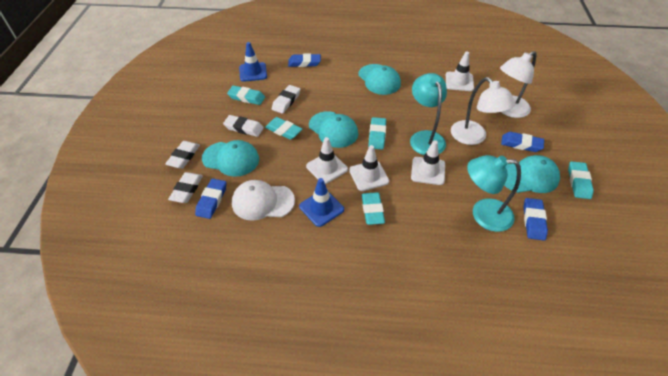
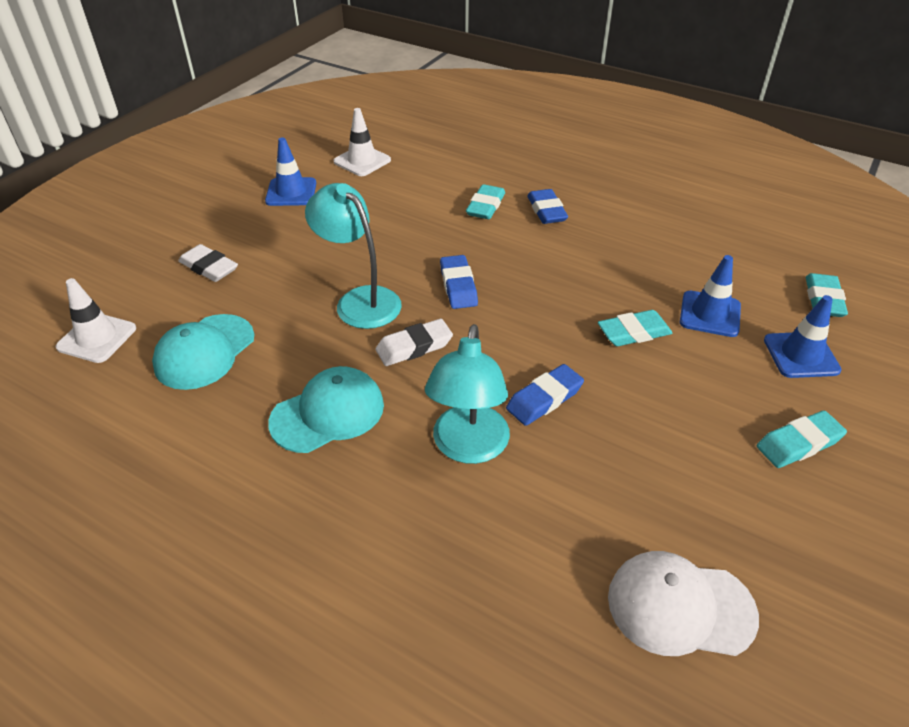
blue eraser: 4 -> 3
blue traffic cone: 2 -> 3
turquoise cap: 4 -> 2
turquoise eraser: 5 -> 4
white eraser: 4 -> 2
white lamp: 2 -> 0
white traffic cone: 4 -> 2

